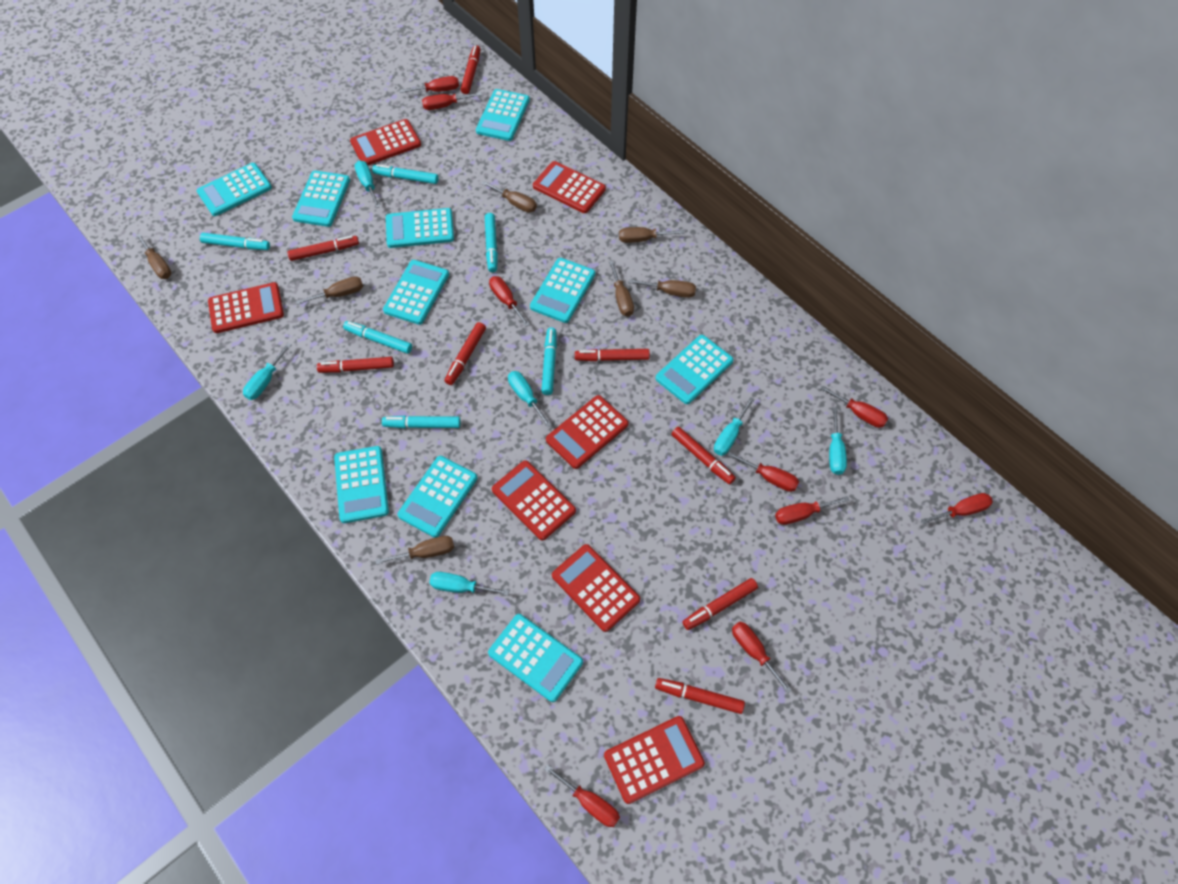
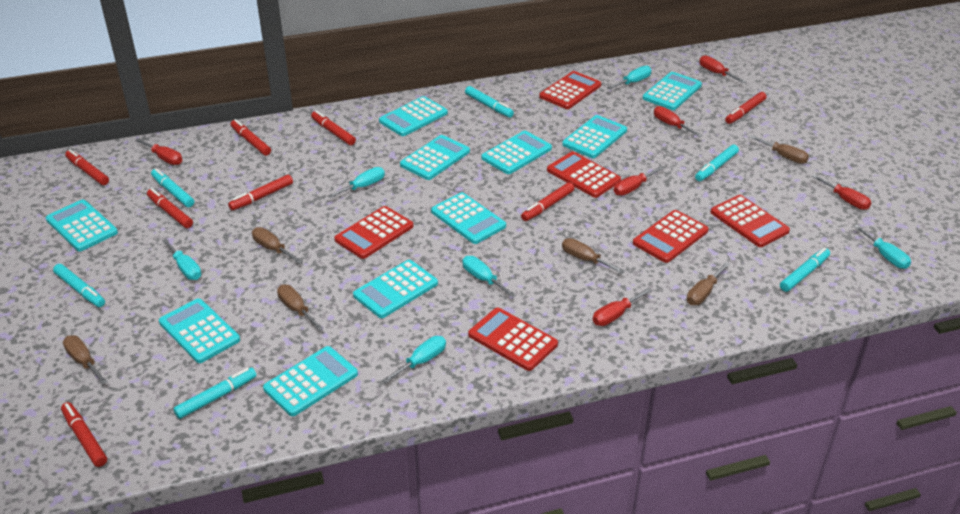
brown screwdriver: 7 -> 6
red calculator: 7 -> 6
red screwdriver: 9 -> 6

